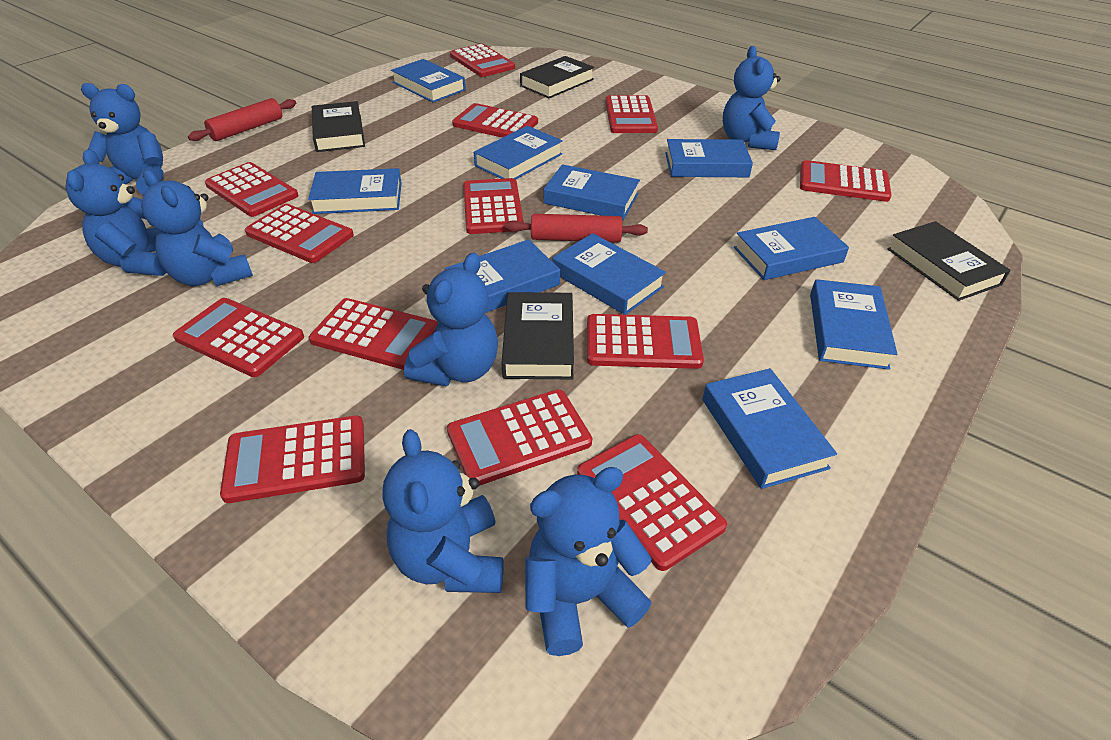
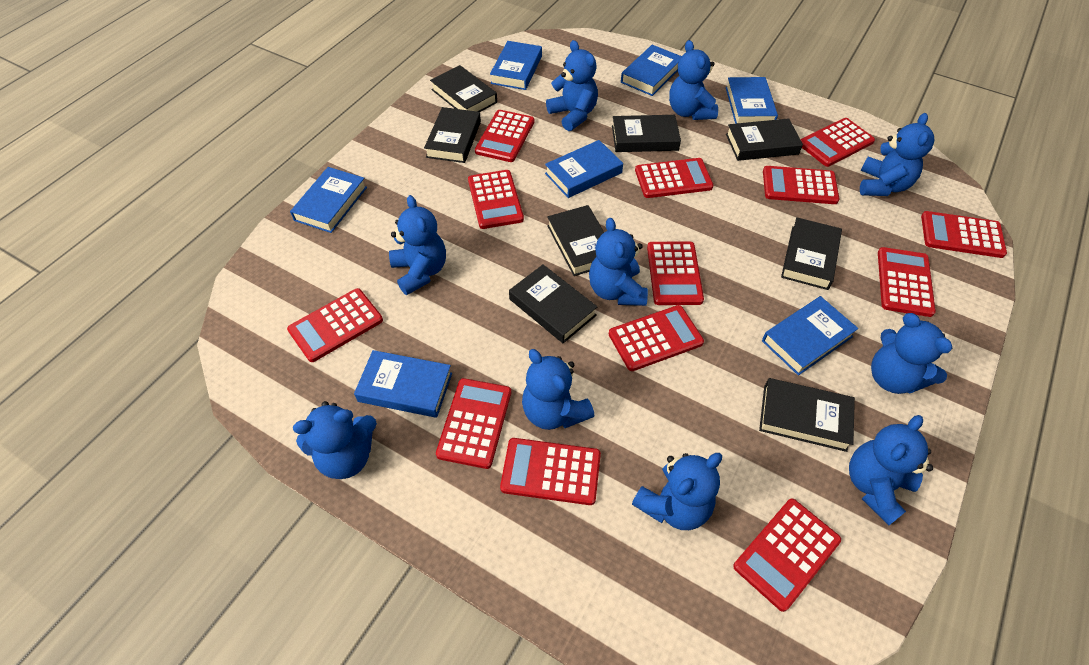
black book: 4 -> 8
blue book: 10 -> 7
blue teddy bear: 7 -> 10
red rolling pin: 2 -> 0

